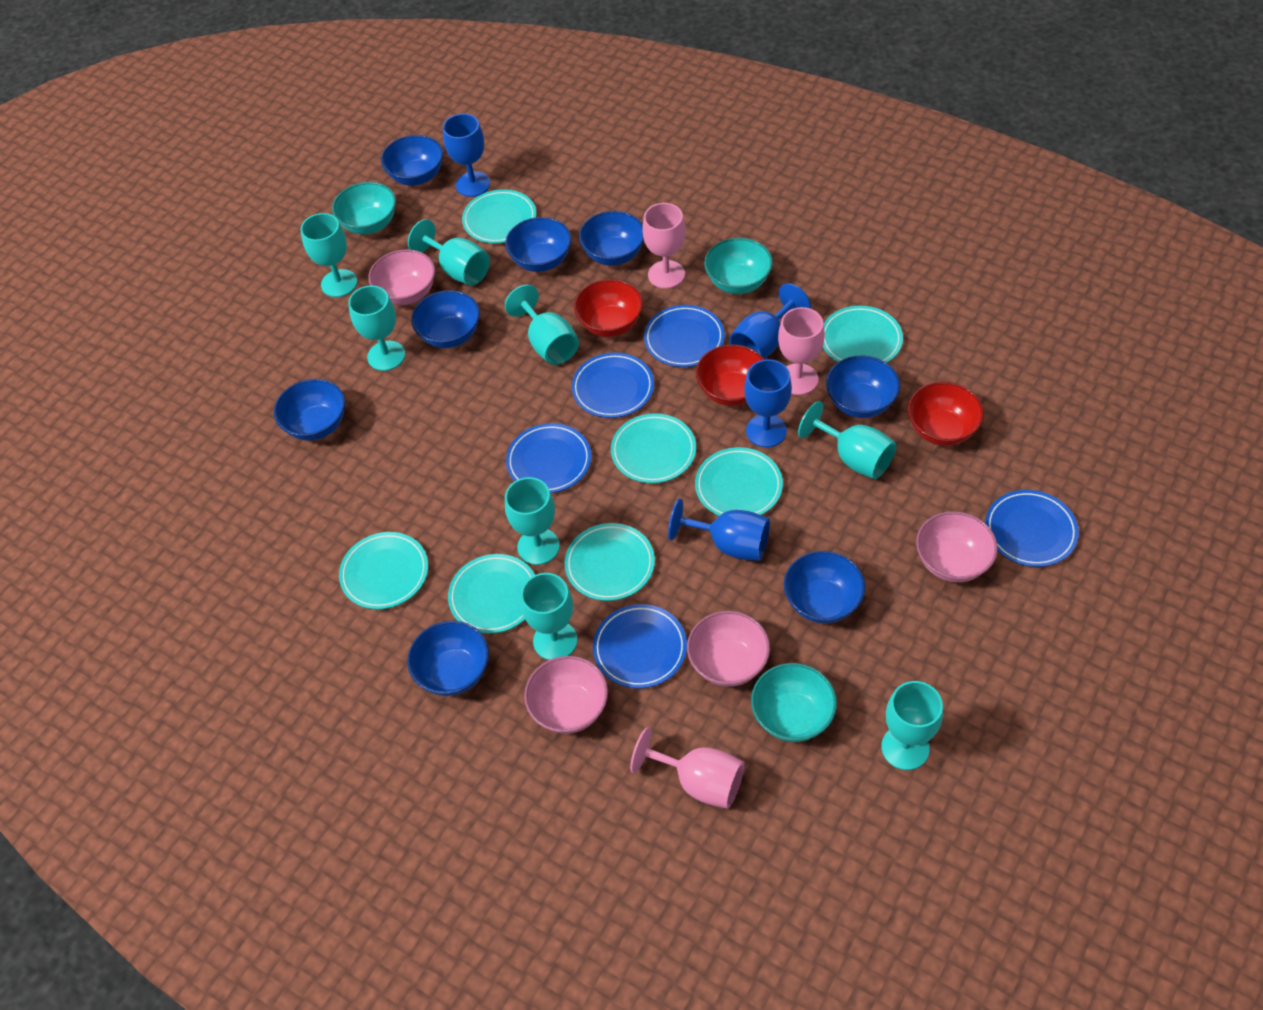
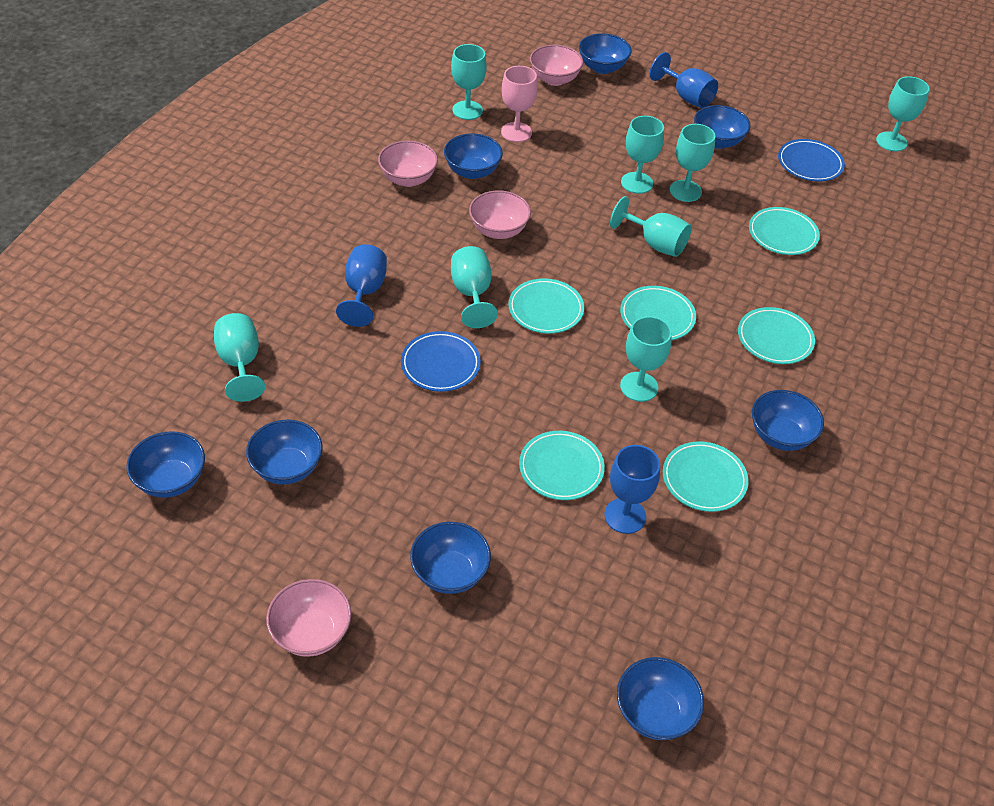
blue goblet: 4 -> 3
blue plate: 5 -> 2
pink goblet: 3 -> 1
red bowl: 3 -> 0
turquoise bowl: 3 -> 0
turquoise plate: 7 -> 6

